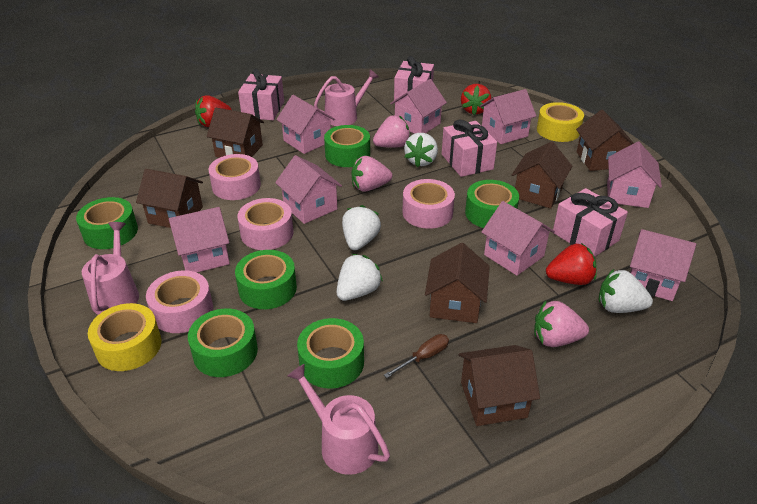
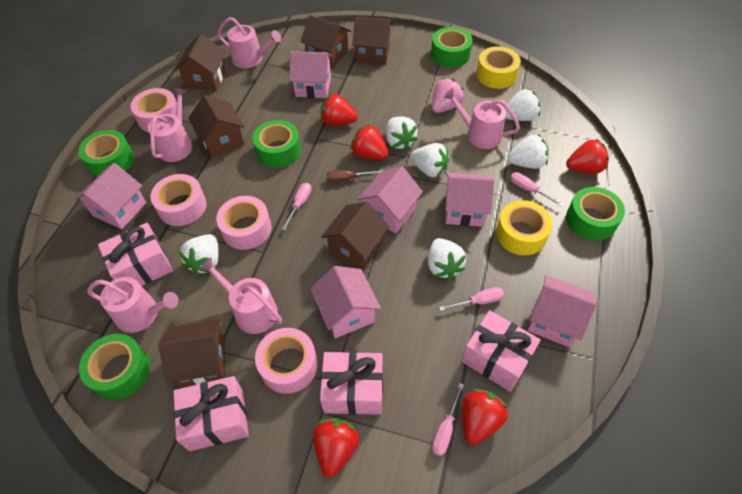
green tape: 6 -> 5
pink house: 8 -> 6
pink screwdriver: 0 -> 4
pink strawberry: 3 -> 1
pink watering can: 3 -> 5
red strawberry: 3 -> 5
white strawberry: 4 -> 6

